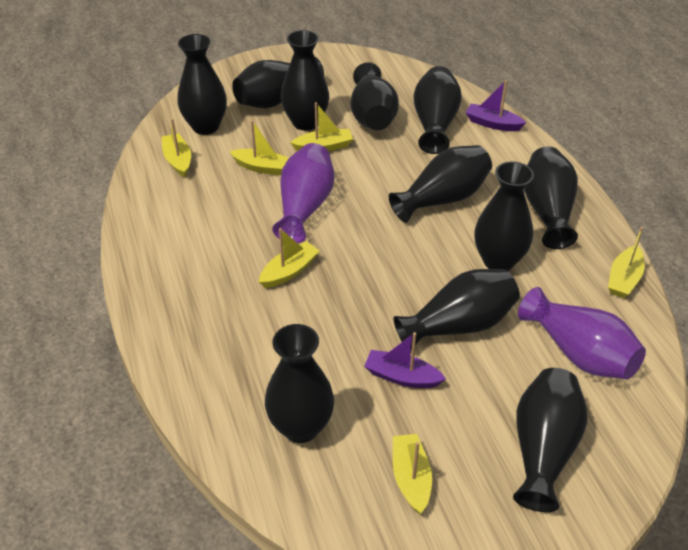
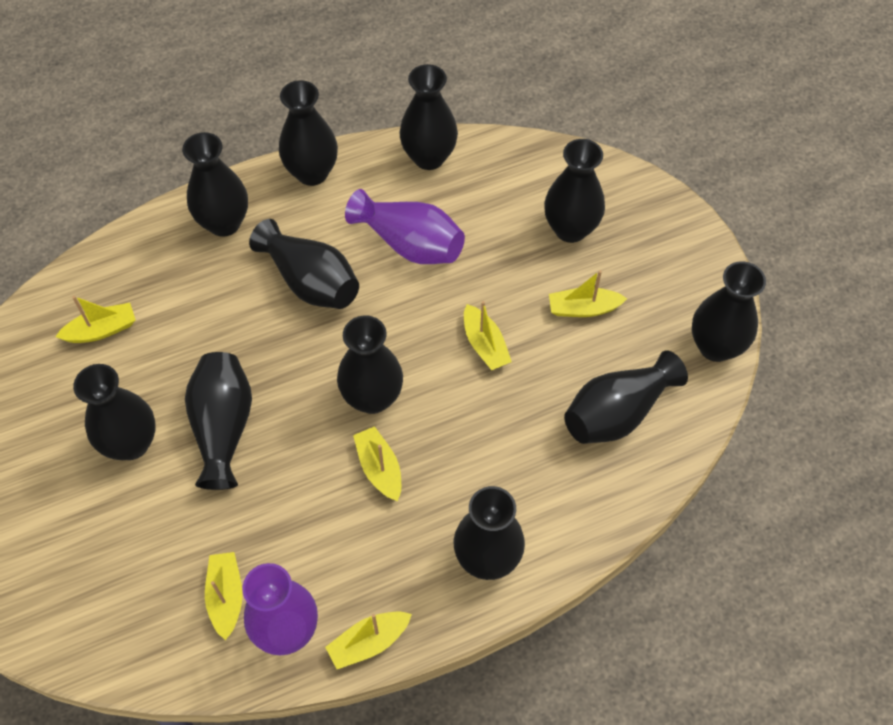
purple boat: 2 -> 0

